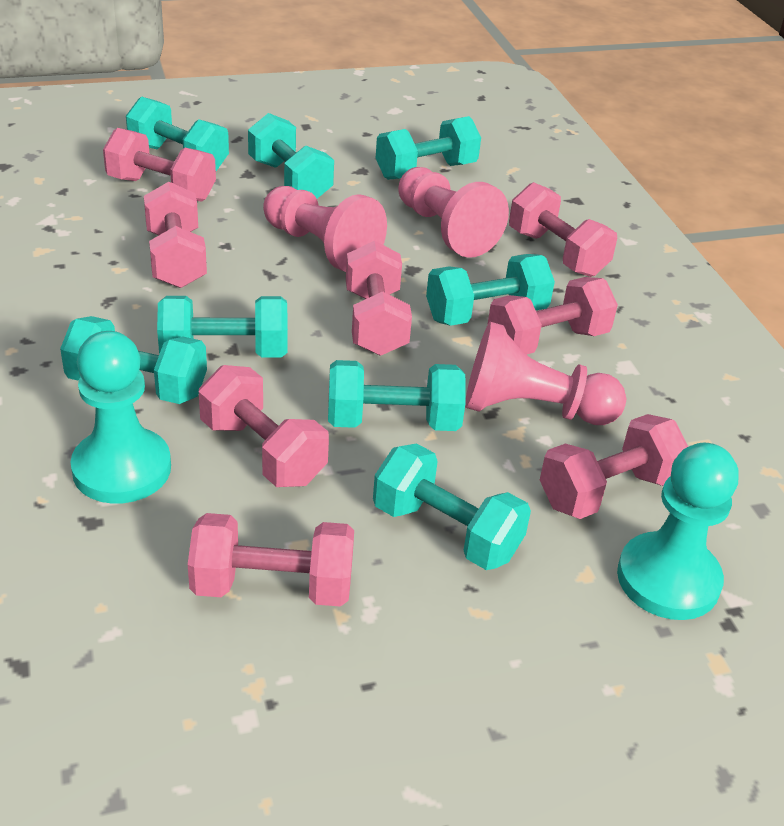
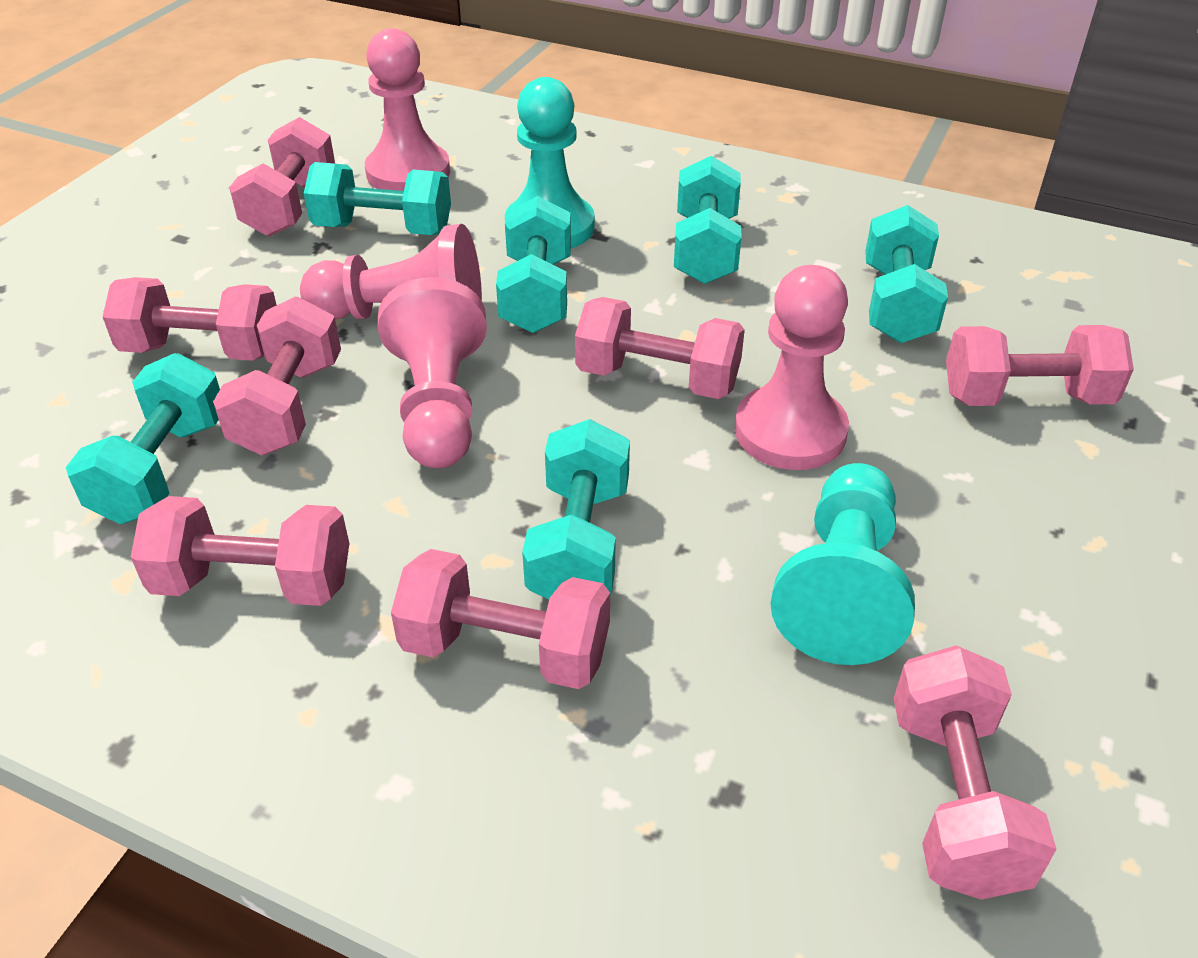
pink pawn: 3 -> 4
turquoise dumbbell: 8 -> 6

